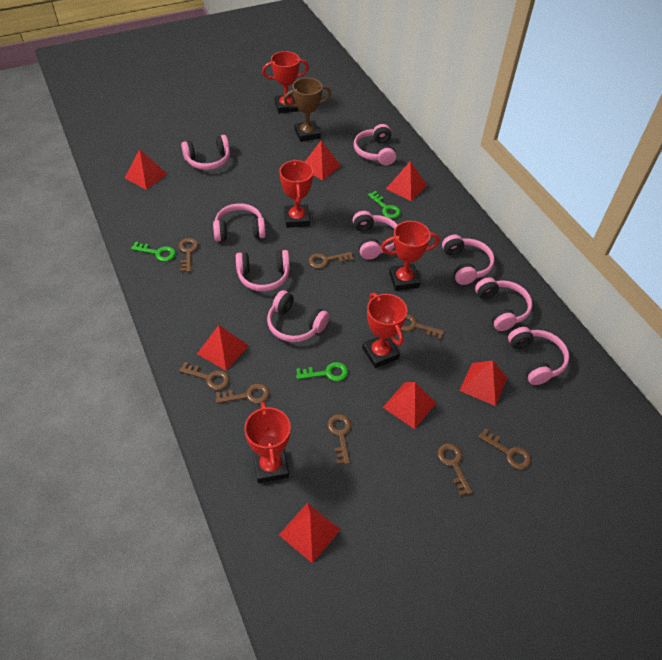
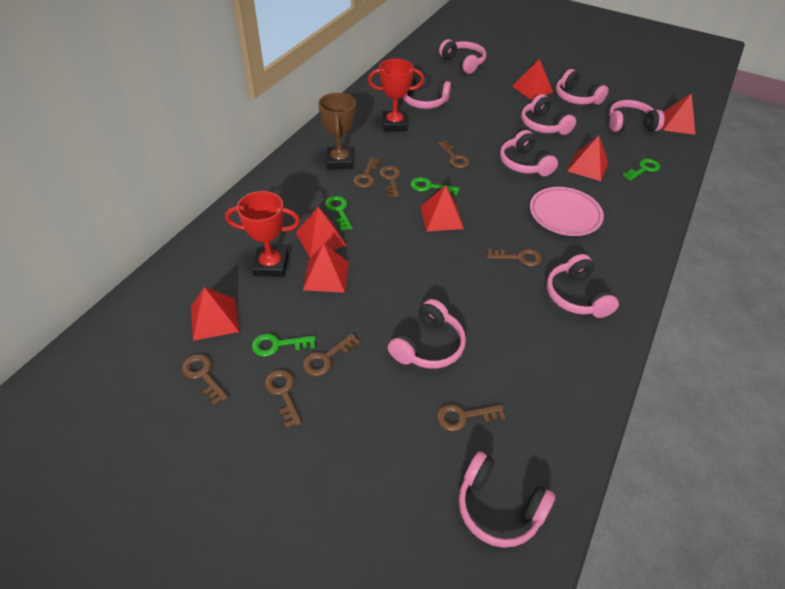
green key: 3 -> 4
pink plate: 0 -> 1
red trophy: 5 -> 2

